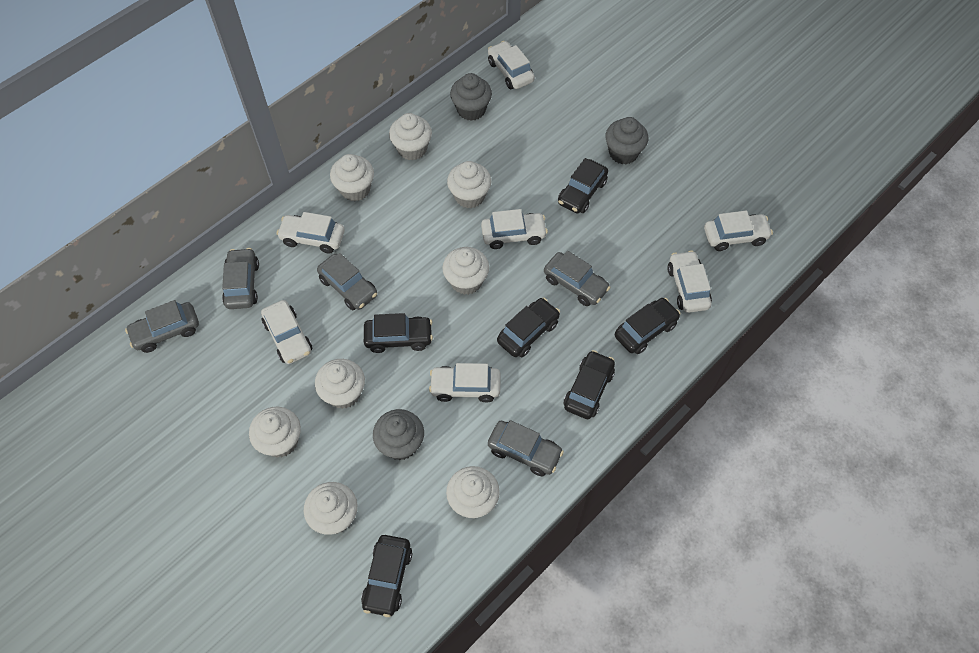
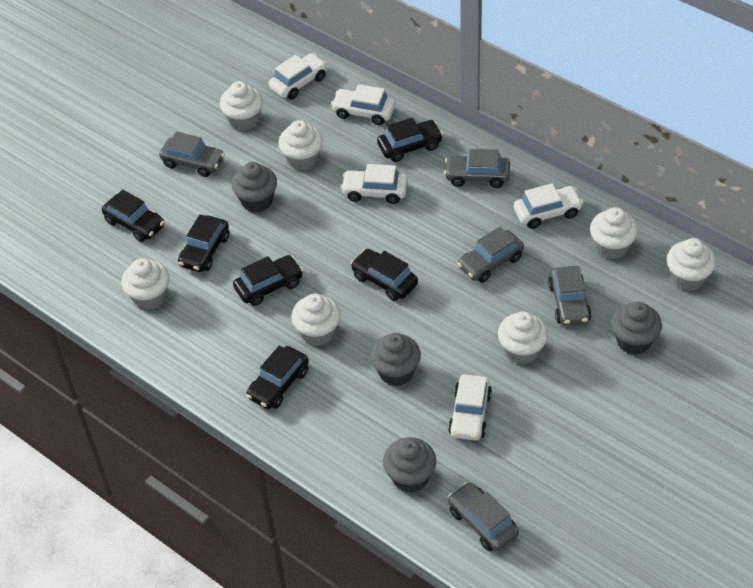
grey cupcake: 3 -> 4
white car: 7 -> 5
white cupcake: 8 -> 7

